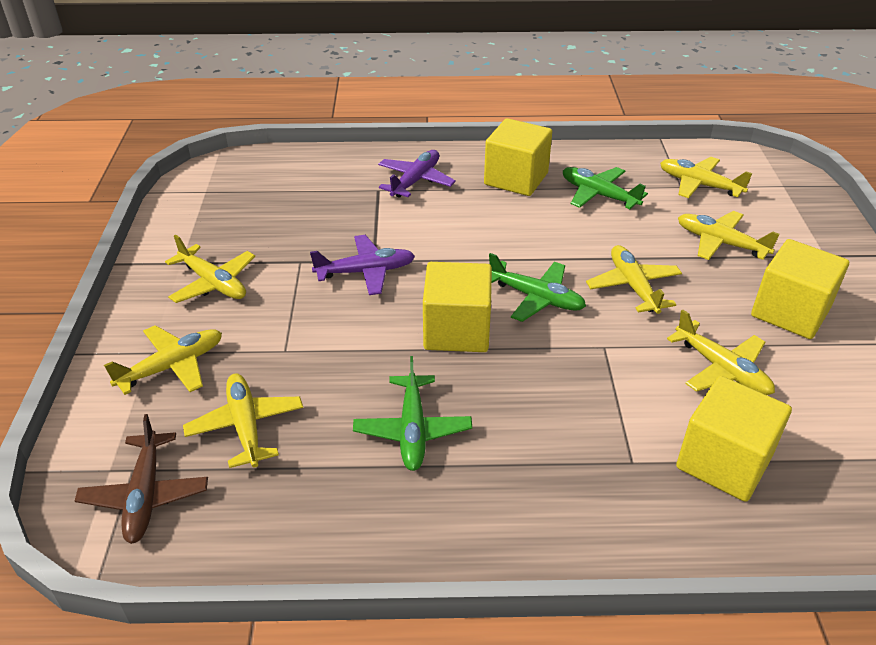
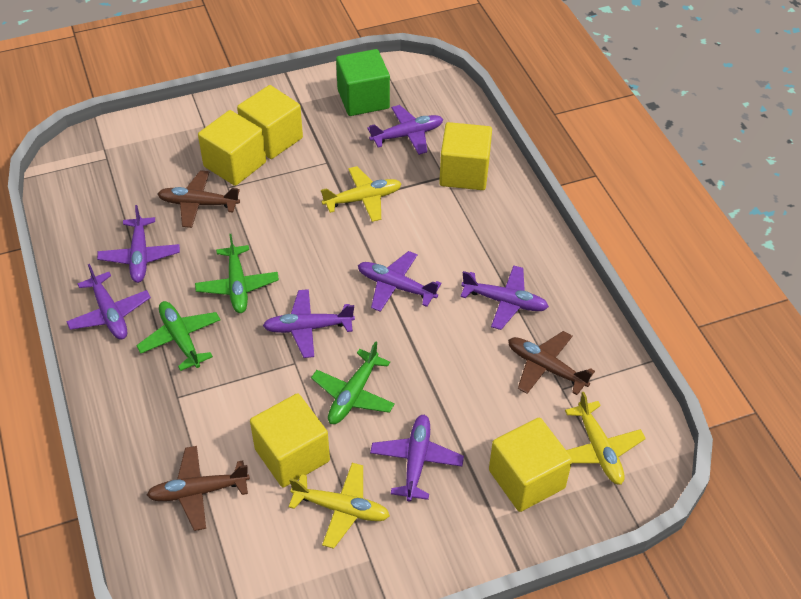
brown plane: 1 -> 3
green cube: 0 -> 1
purple plane: 2 -> 7
yellow cube: 4 -> 5
yellow plane: 7 -> 3

